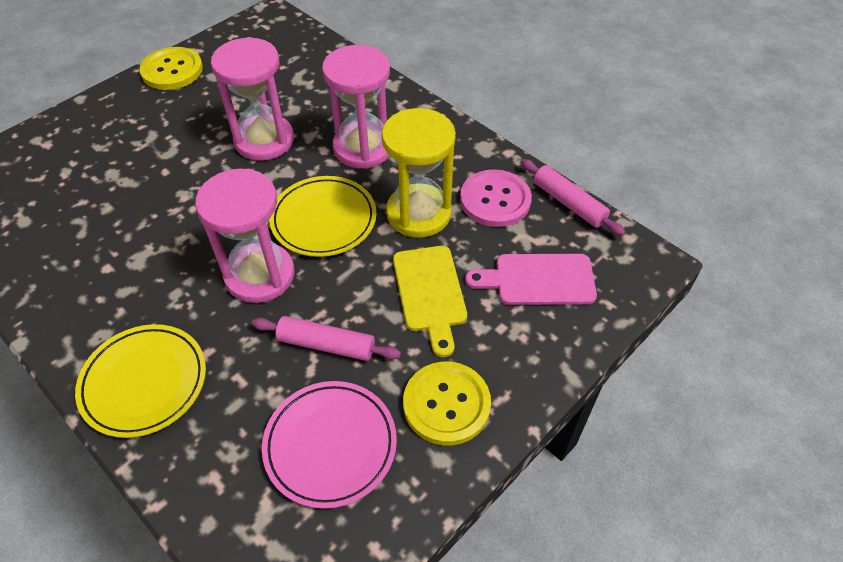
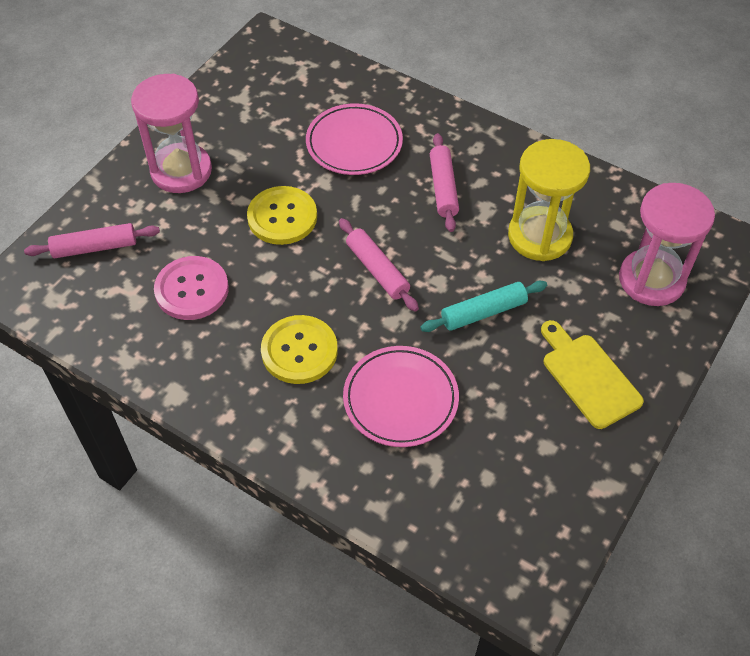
pink cutting board: 1 -> 0
pink hourglass: 3 -> 2
pink plate: 1 -> 2
pink rolling pin: 2 -> 3
turquoise rolling pin: 0 -> 1
yellow plate: 2 -> 0

